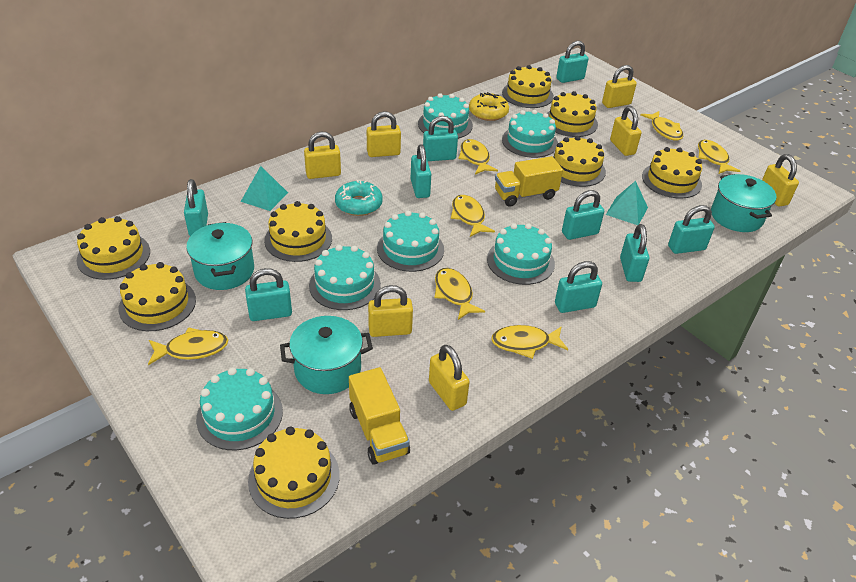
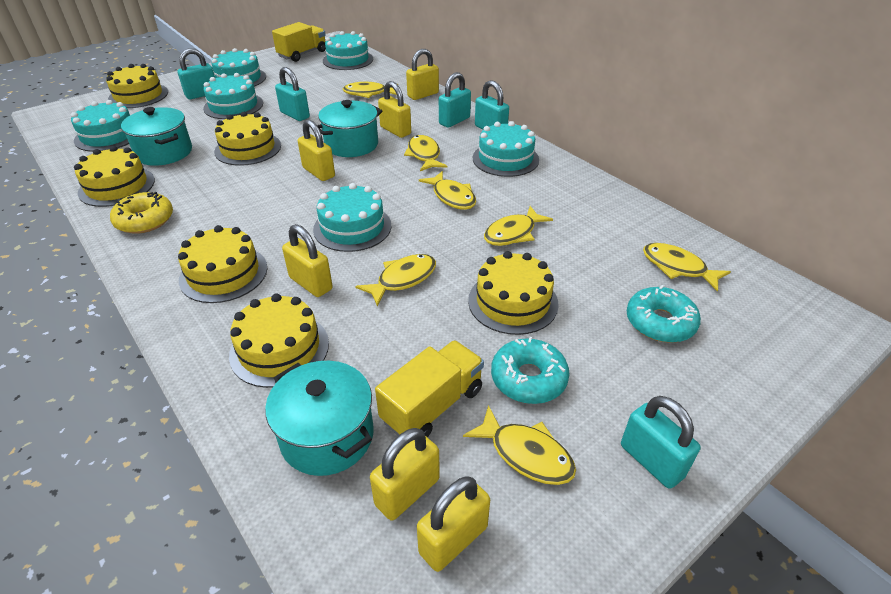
turquoise donut: 1 -> 2
turquoise padlock: 9 -> 5
turquoise pyramid: 2 -> 0
yellow cake: 8 -> 6
yellow padlock: 7 -> 6

